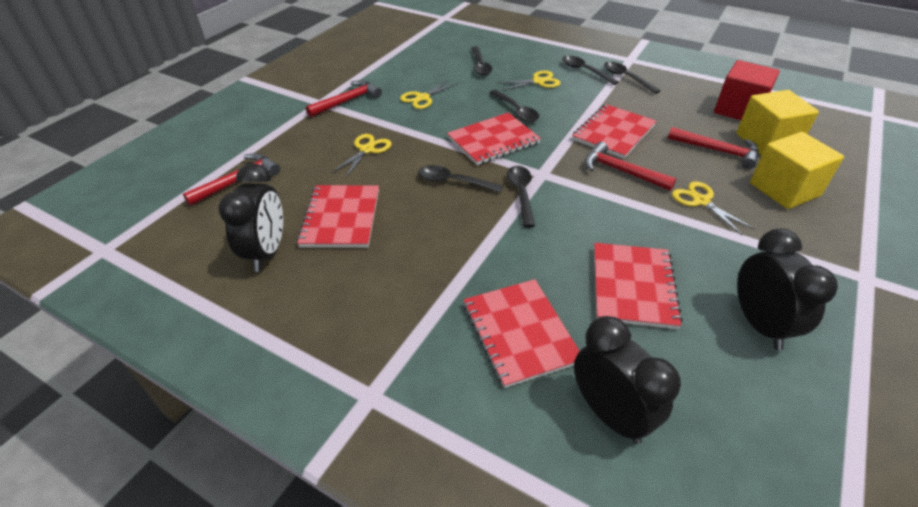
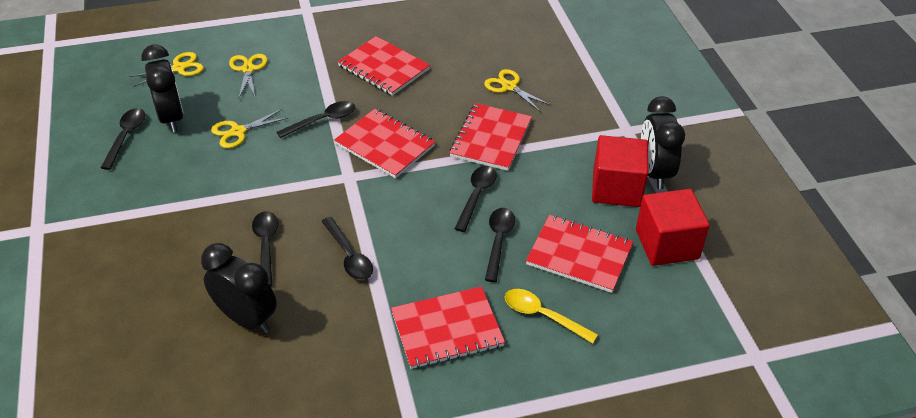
red cube: 1 -> 2
red hammer: 4 -> 0
yellow cube: 2 -> 0
yellow spoon: 0 -> 1

